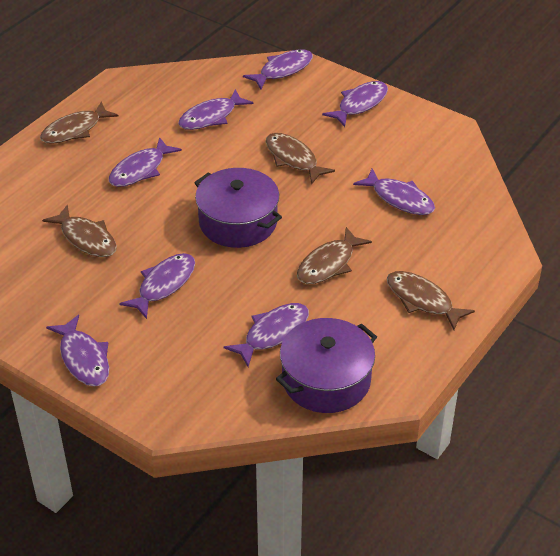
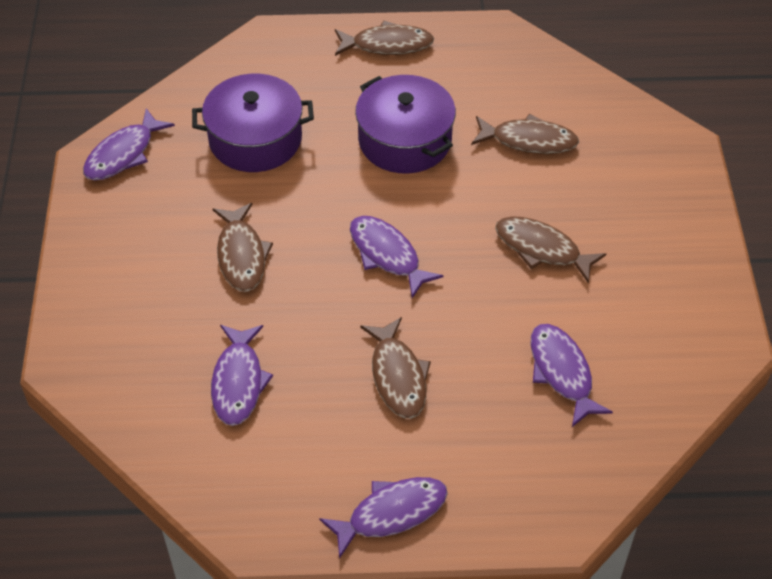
purple fish: 8 -> 5

